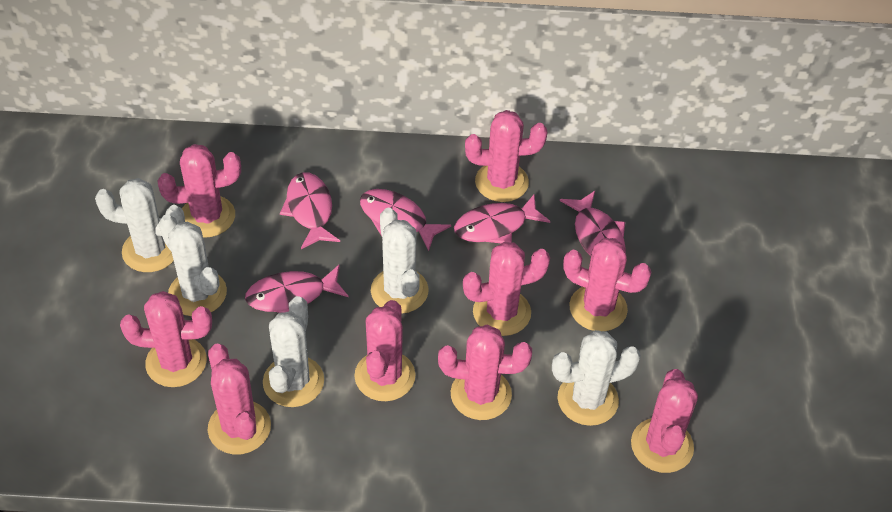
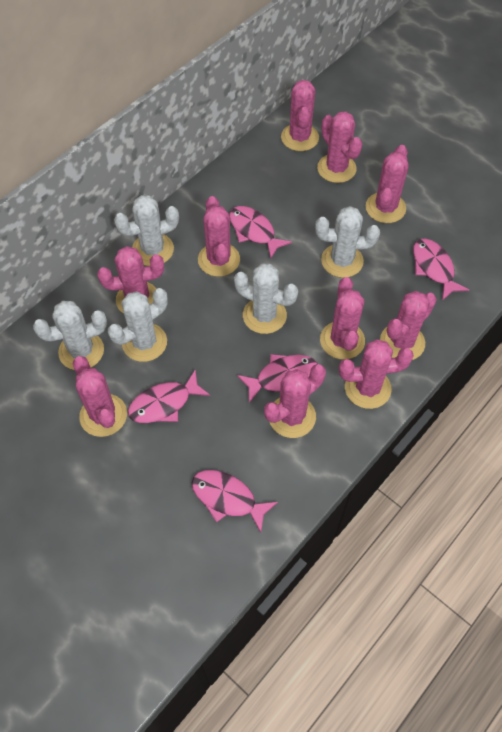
pink cactus: 9 -> 10

